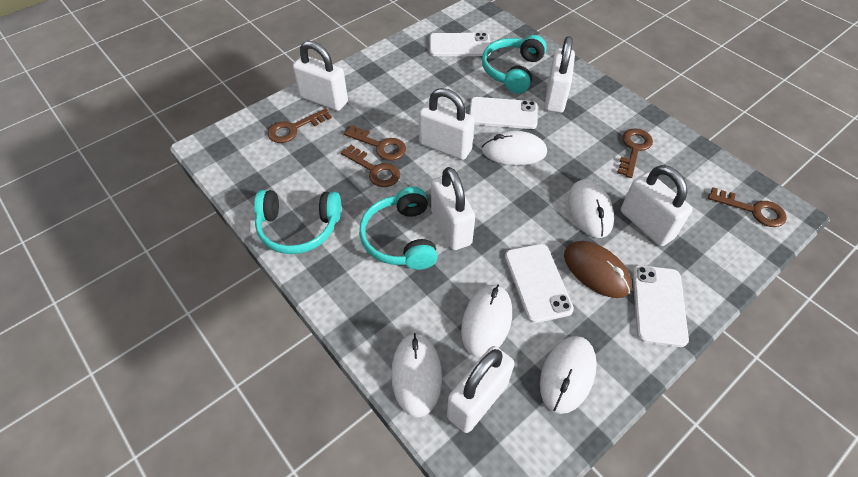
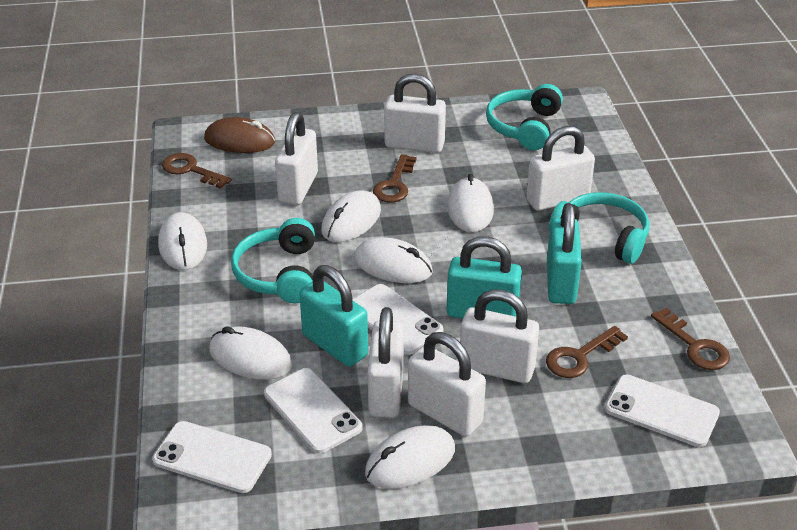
brown key: 5 -> 4
turquoise padlock: 0 -> 3
white mouse: 5 -> 6

